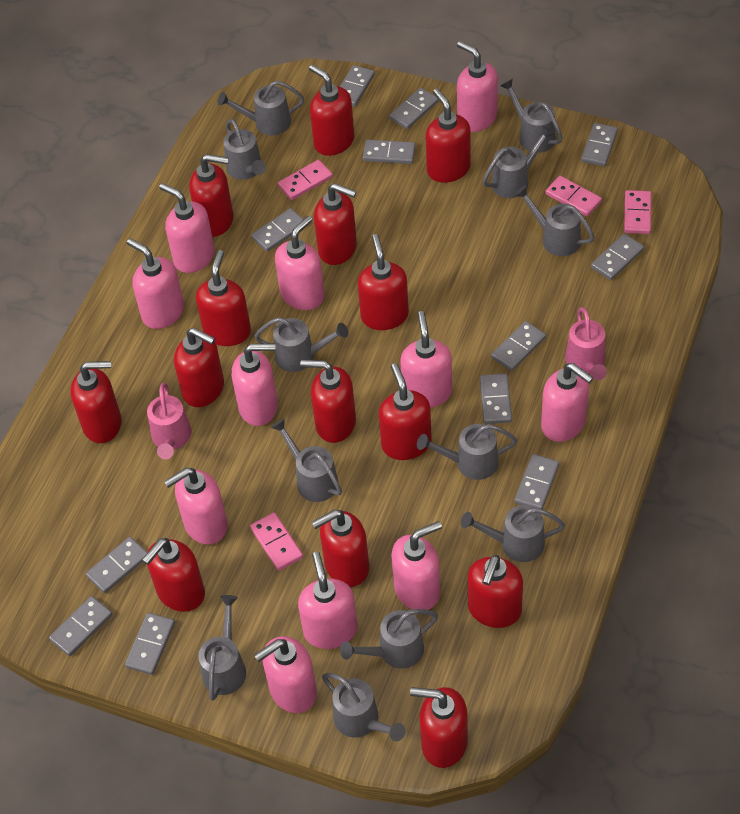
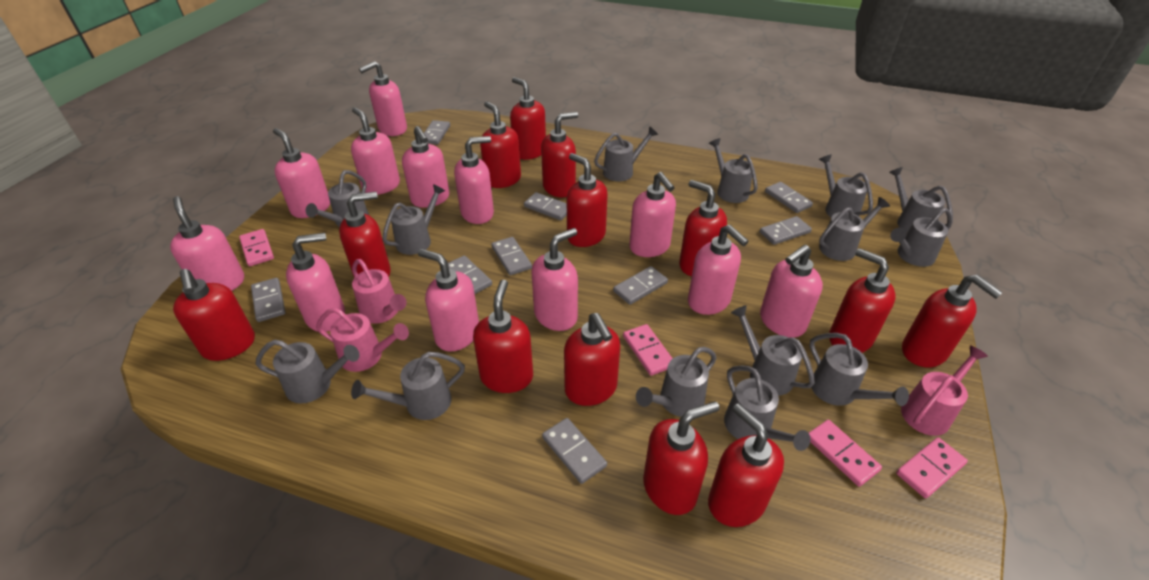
grey domino: 12 -> 9
grey watering can: 12 -> 14
pink soap dispenser: 11 -> 12
pink watering can: 2 -> 3
red soap dispenser: 14 -> 13

